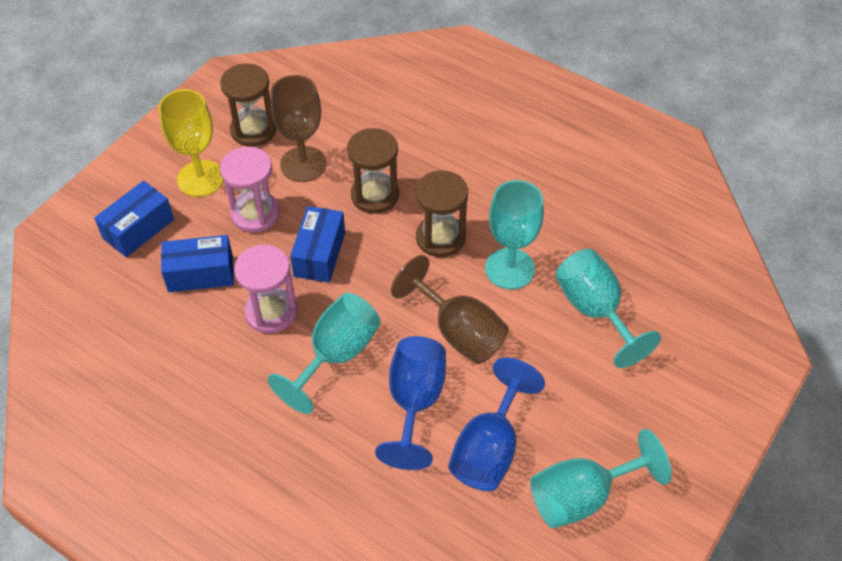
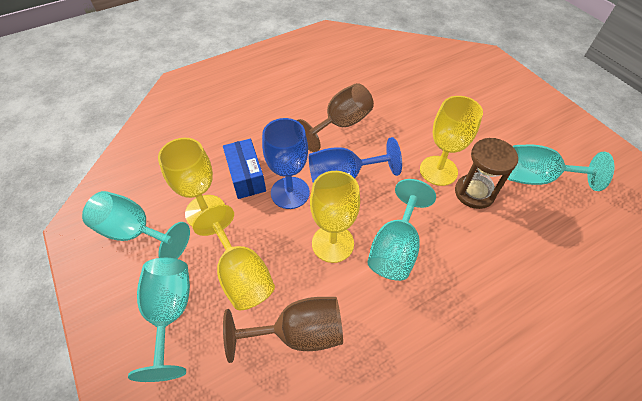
blue box: 3 -> 1
brown hourglass: 3 -> 1
pink hourglass: 2 -> 0
yellow goblet: 1 -> 4

